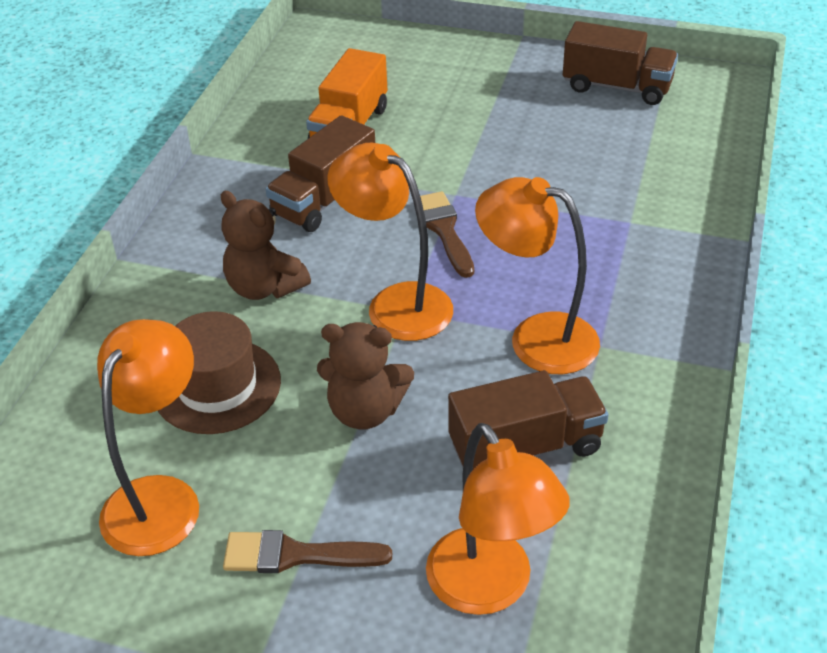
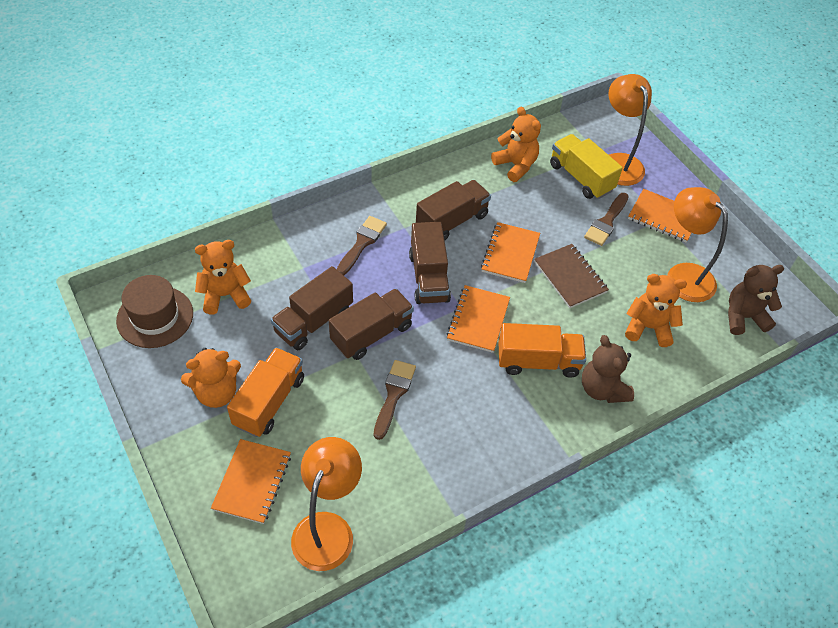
brown brush: 2 -> 3
brown notebook: 0 -> 1
brown truck: 3 -> 4
orange lamp: 4 -> 3
orange notebook: 0 -> 4
orange teddy bear: 0 -> 4
orange truck: 1 -> 2
yellow truck: 0 -> 1

